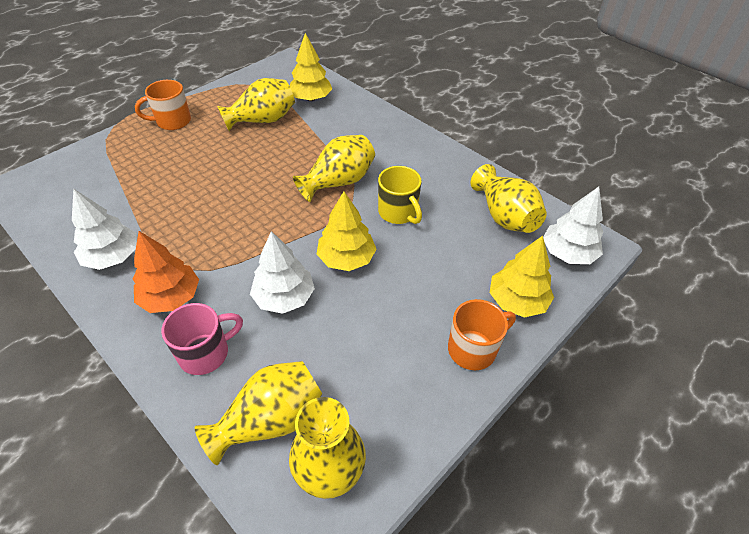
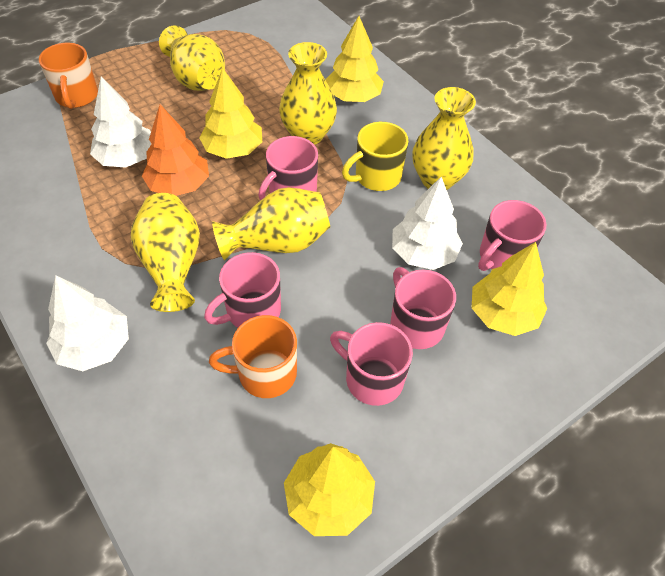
pink mug: 1 -> 5
yellow tree: 3 -> 4

